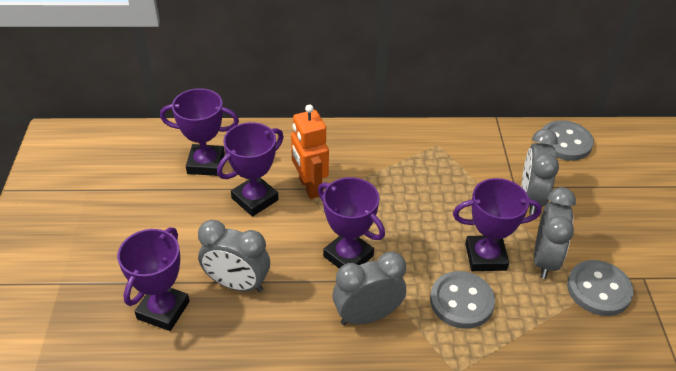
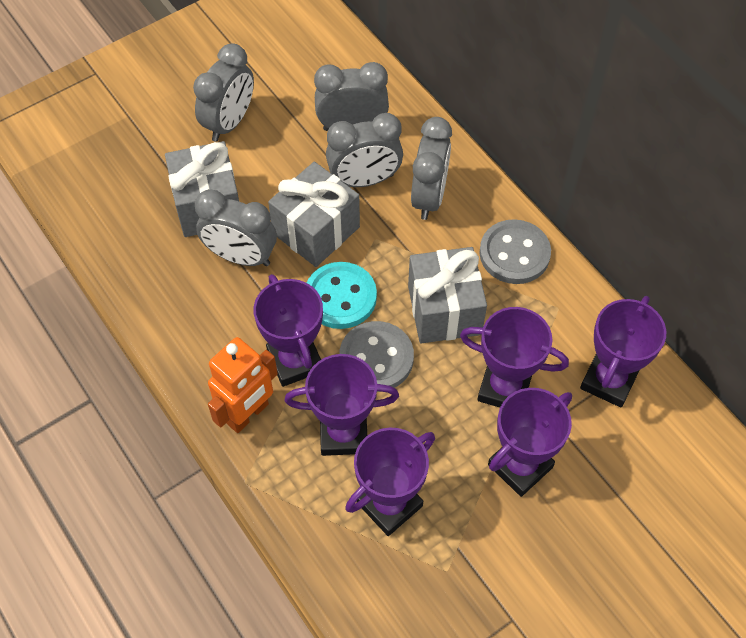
grey button: 3 -> 2
grey clock: 4 -> 5
grey gift: 0 -> 3
purple trophy: 5 -> 6
turquoise button: 0 -> 1

